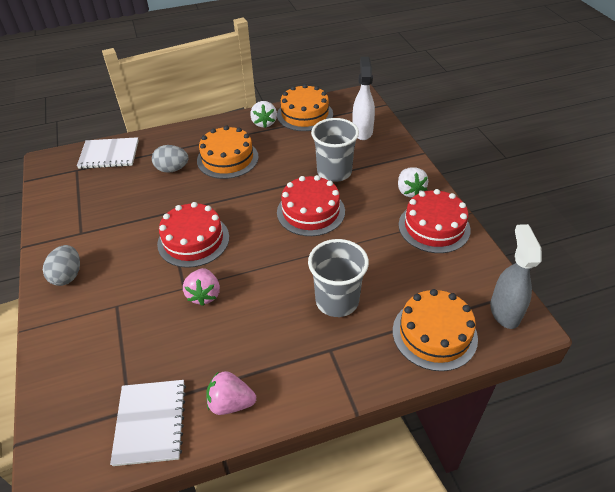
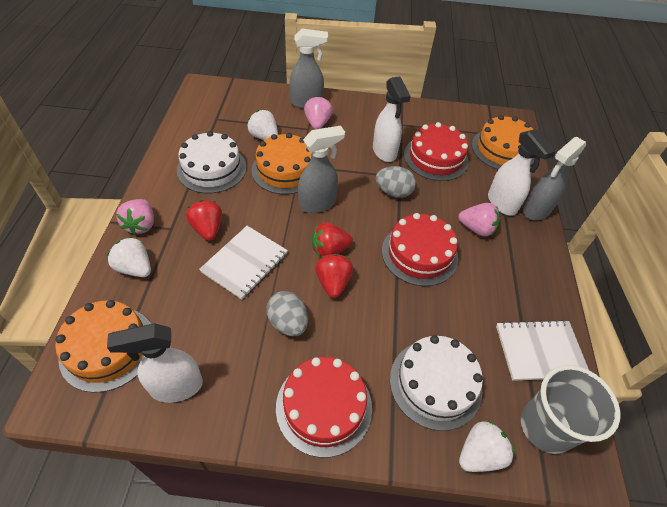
grey cup: 2 -> 1
grey spray bottle: 1 -> 3
pink strawberry: 2 -> 3
red strawberry: 0 -> 3
white cake: 0 -> 2
white spray bottle: 1 -> 3
white strawberry: 2 -> 3

